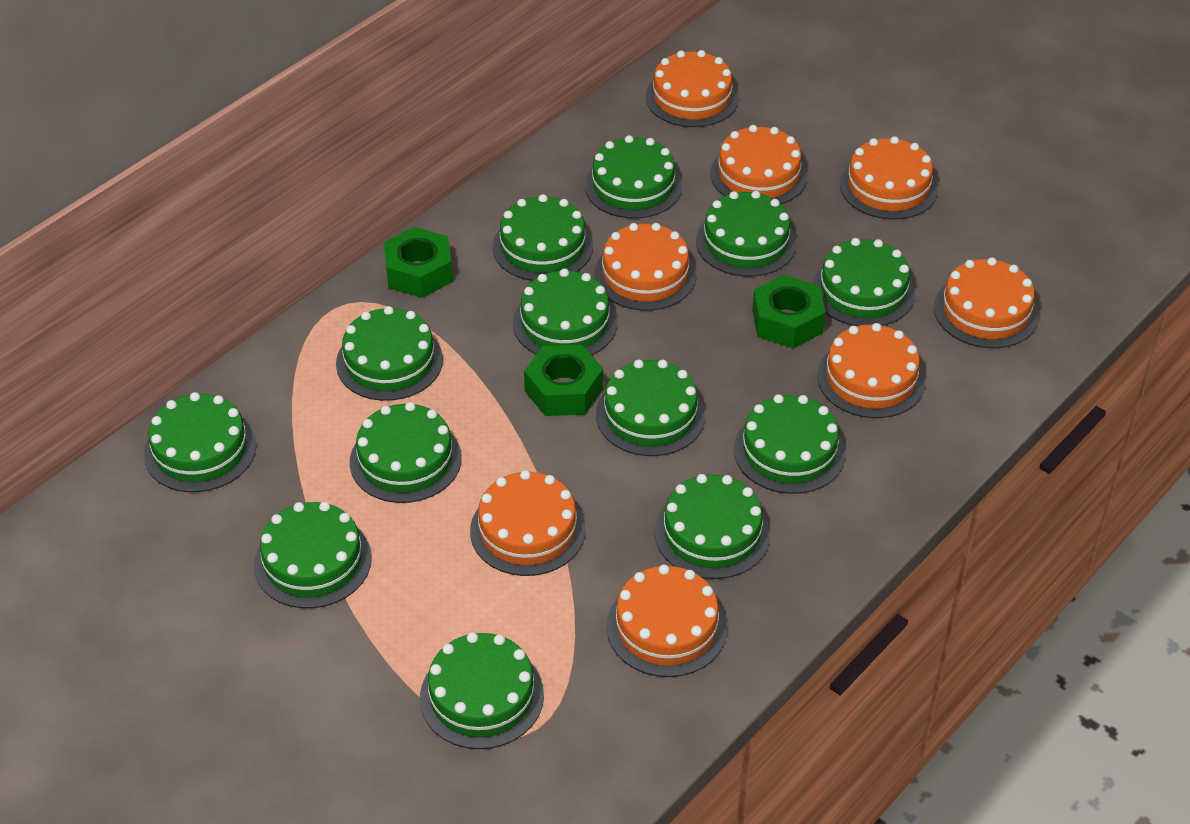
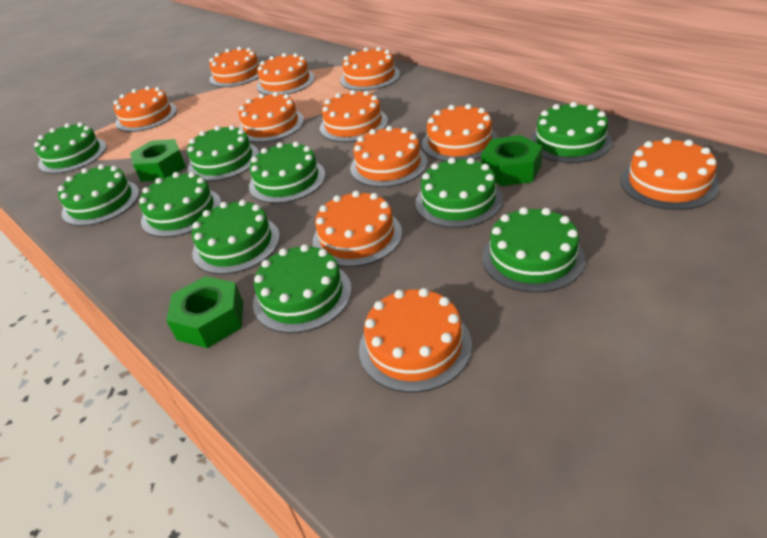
green cake: 13 -> 10
orange cake: 8 -> 11

